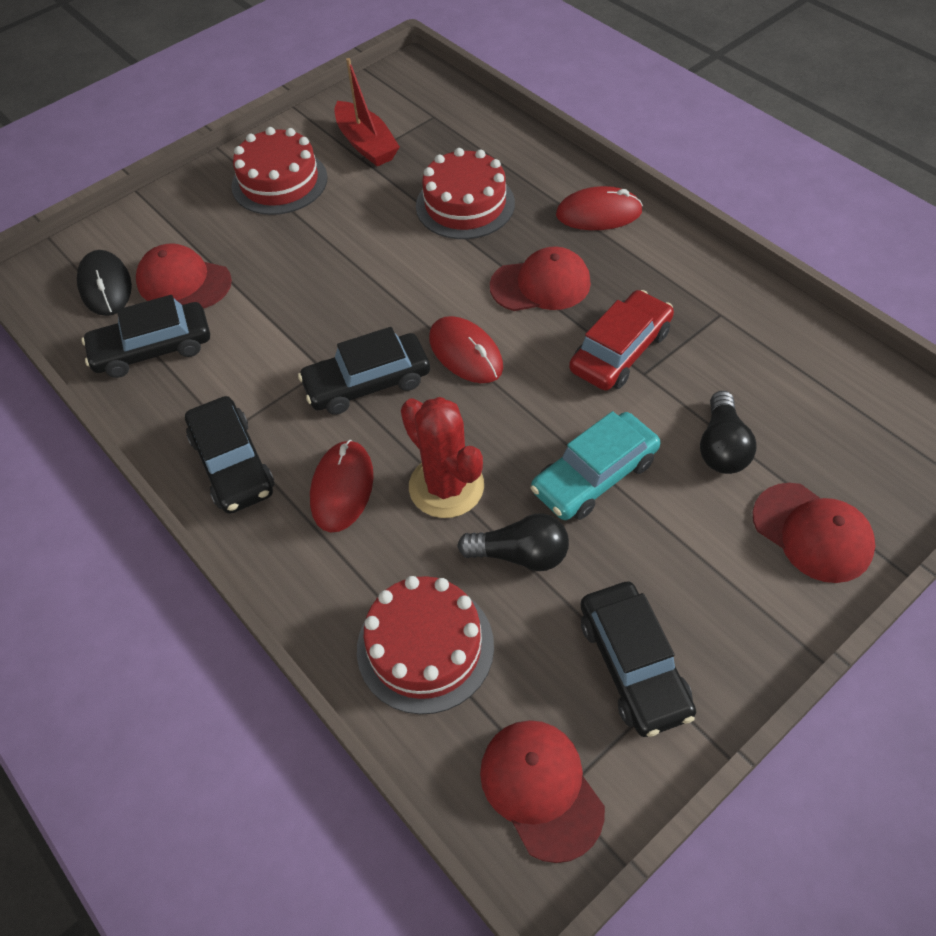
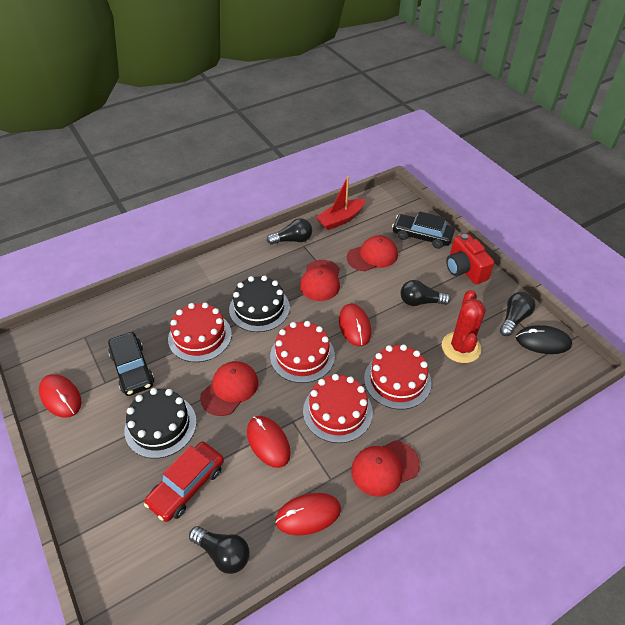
black cake: 0 -> 2
black car: 4 -> 2
black light bulb: 2 -> 4
red cake: 3 -> 4
red camera: 0 -> 1
red mouse: 3 -> 4
turquoise car: 1 -> 0

